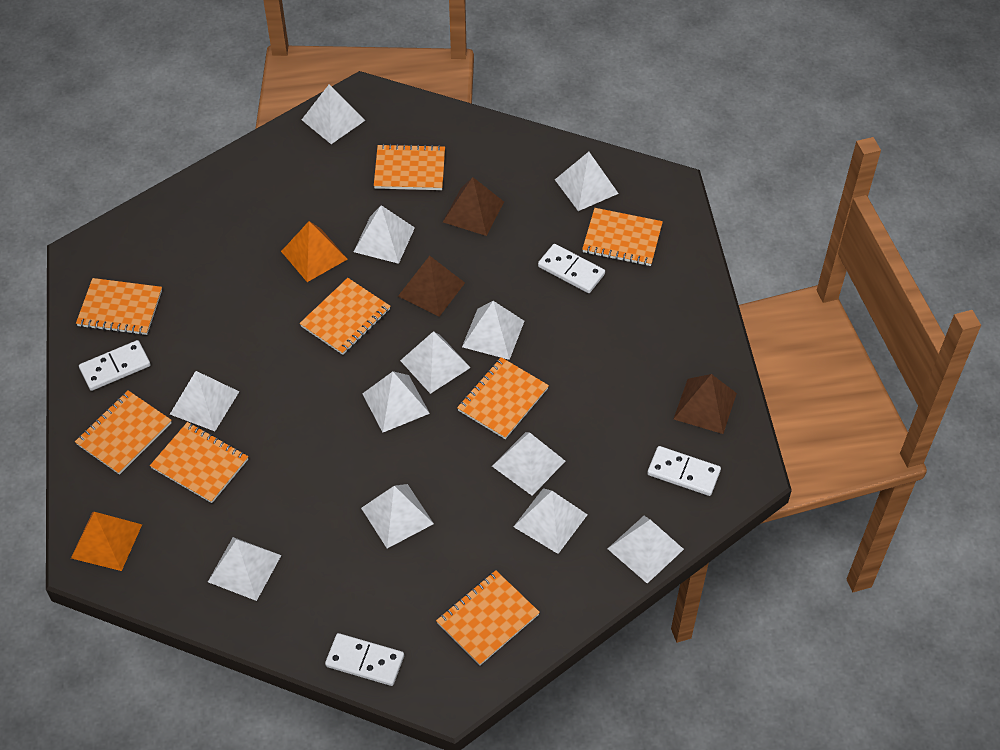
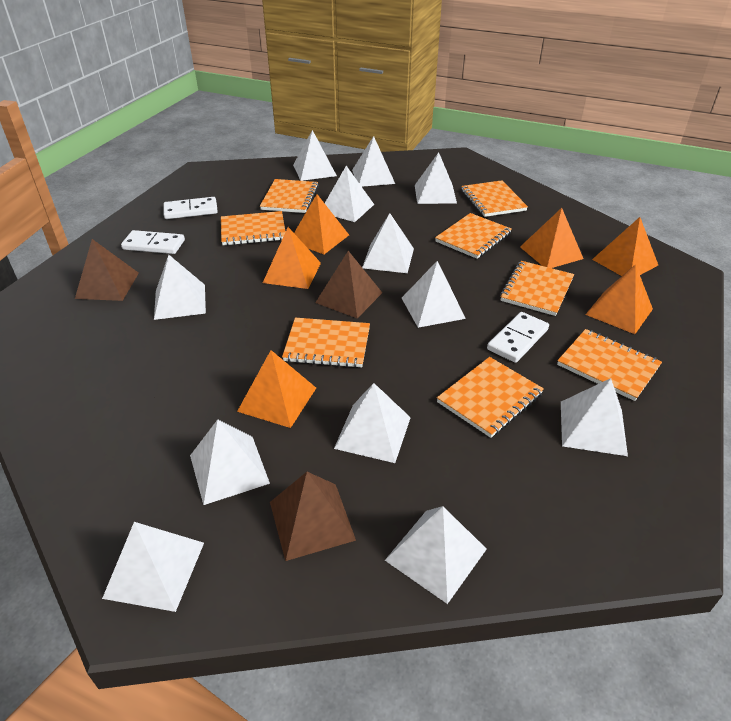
orange pyramid: 2 -> 6
white domino: 4 -> 3

